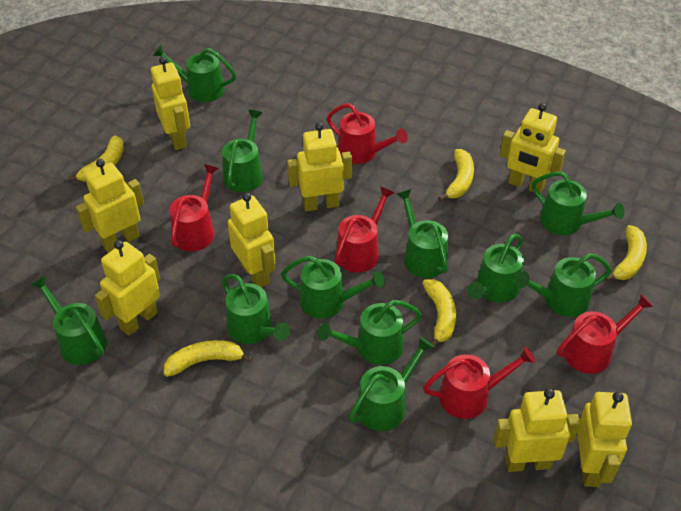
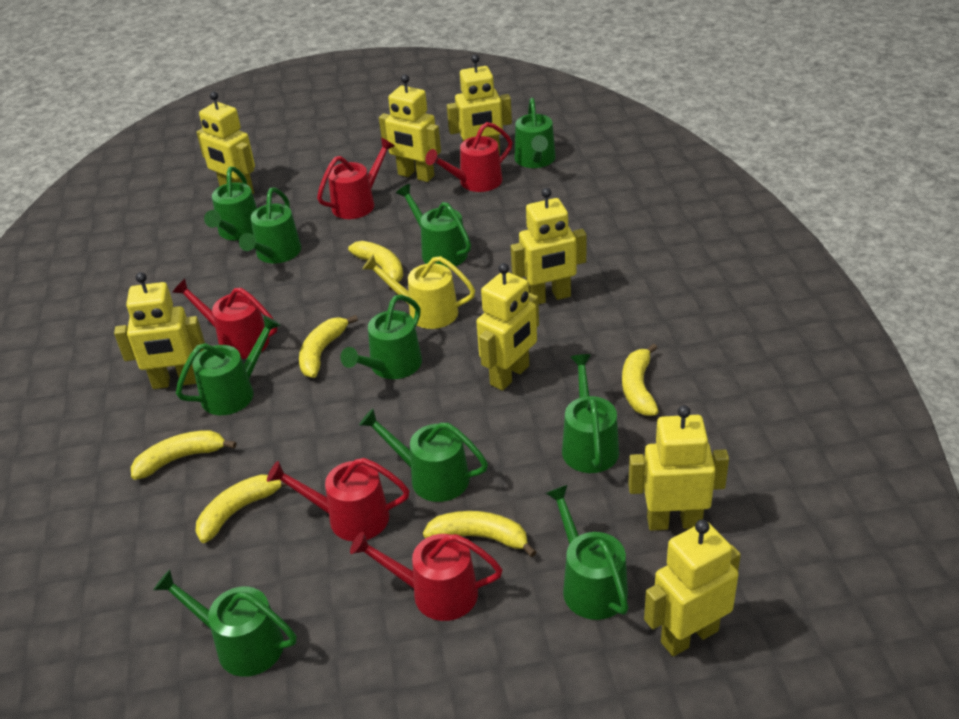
green watering can: 11 -> 10
yellow banana: 5 -> 6
yellow watering can: 0 -> 1

